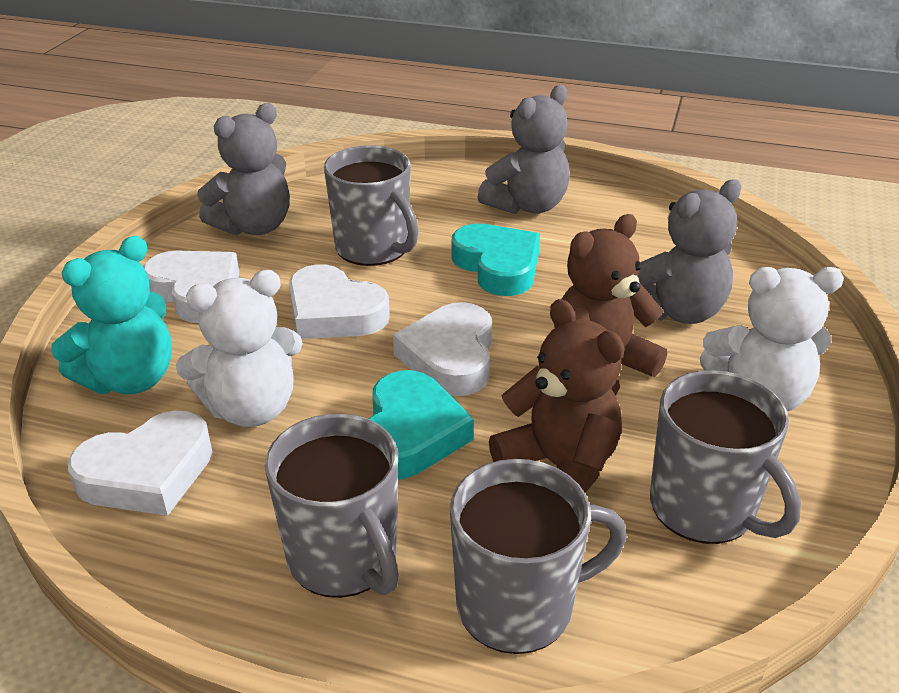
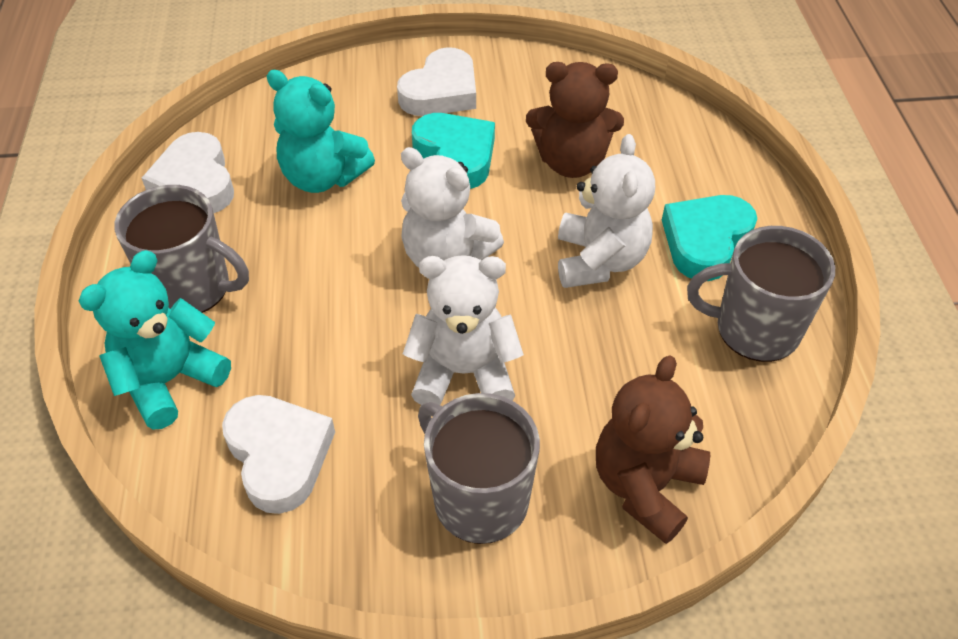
grey mug: 4 -> 3
grey teddy bear: 3 -> 0
turquoise teddy bear: 1 -> 2
white heart: 4 -> 3
white teddy bear: 2 -> 3

